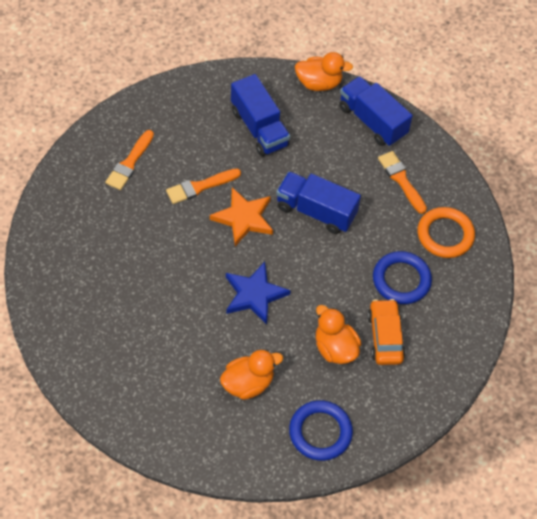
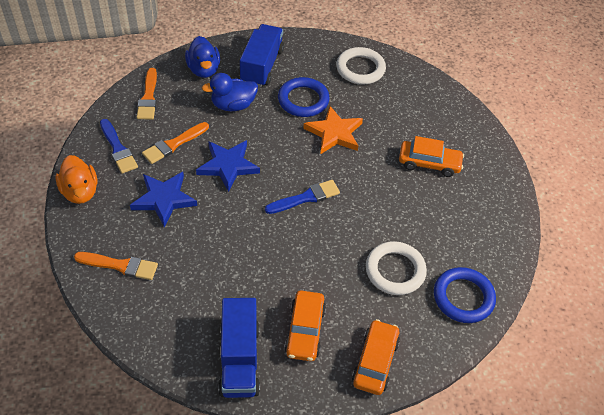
blue brush: 0 -> 2
blue duck: 0 -> 2
blue star: 1 -> 2
blue truck: 3 -> 2
orange car: 1 -> 3
orange duck: 3 -> 1
orange ring: 1 -> 0
white ring: 0 -> 2

